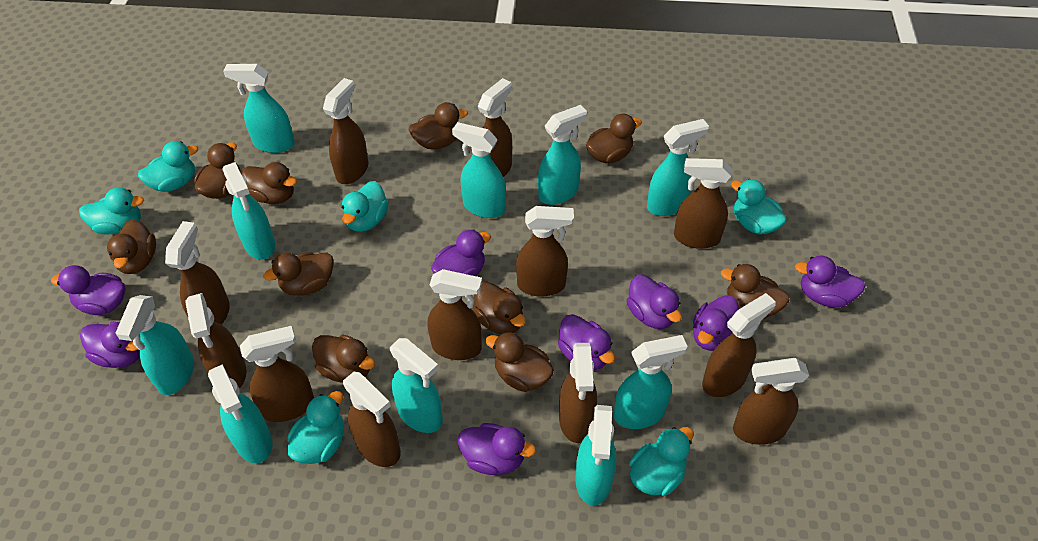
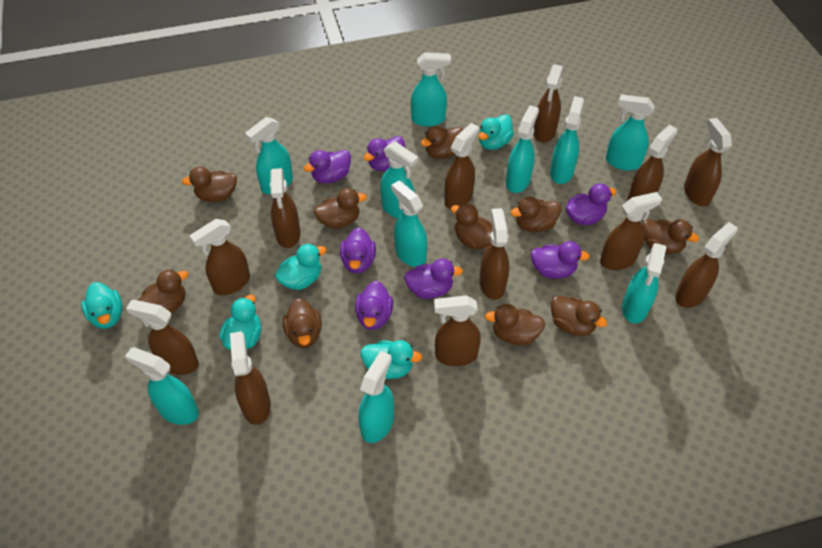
purple duck: 8 -> 7
turquoise duck: 6 -> 5

